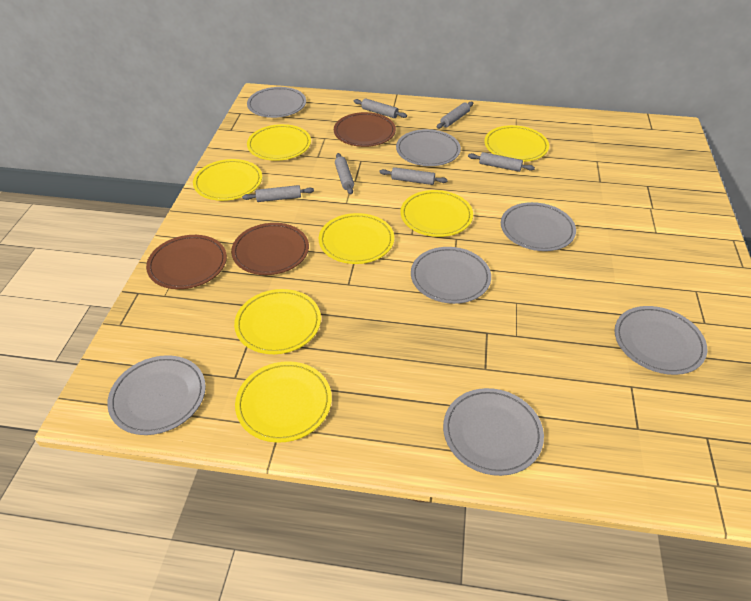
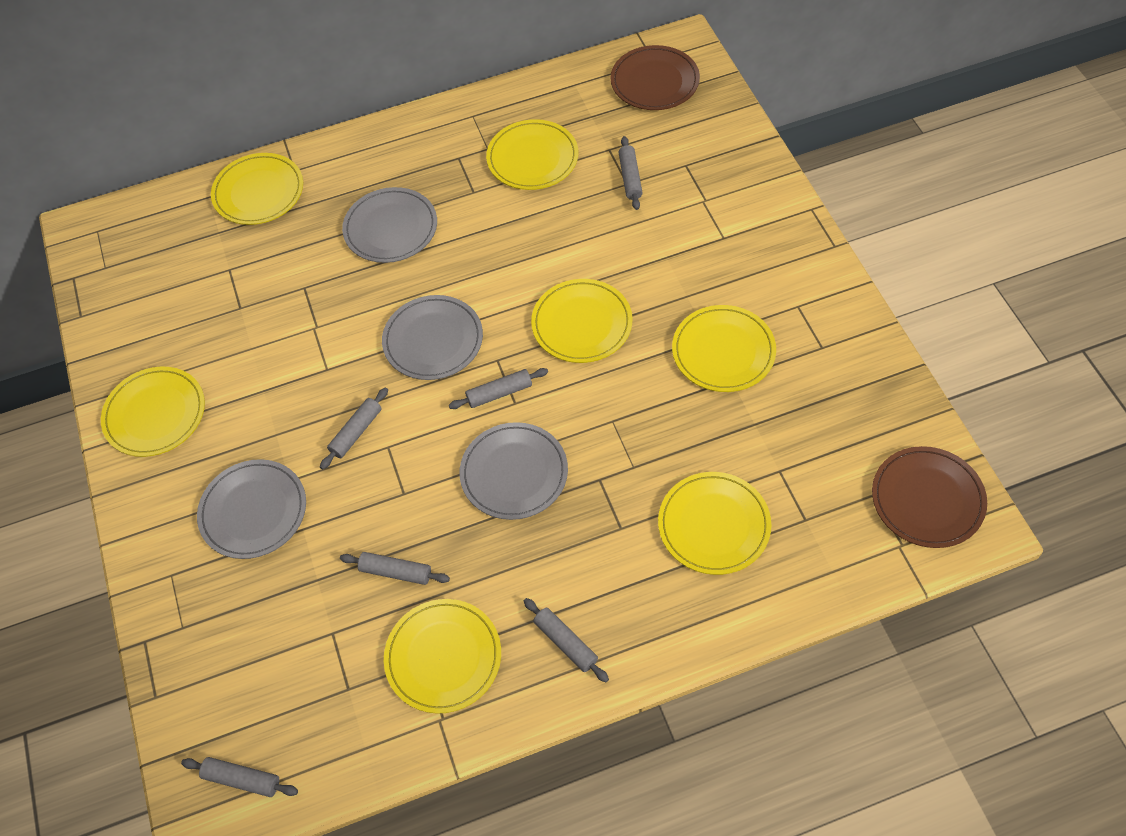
brown plate: 3 -> 2
grey plate: 7 -> 4

